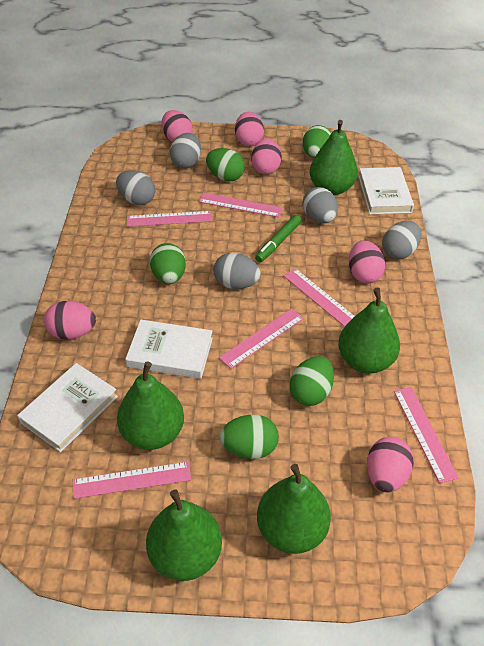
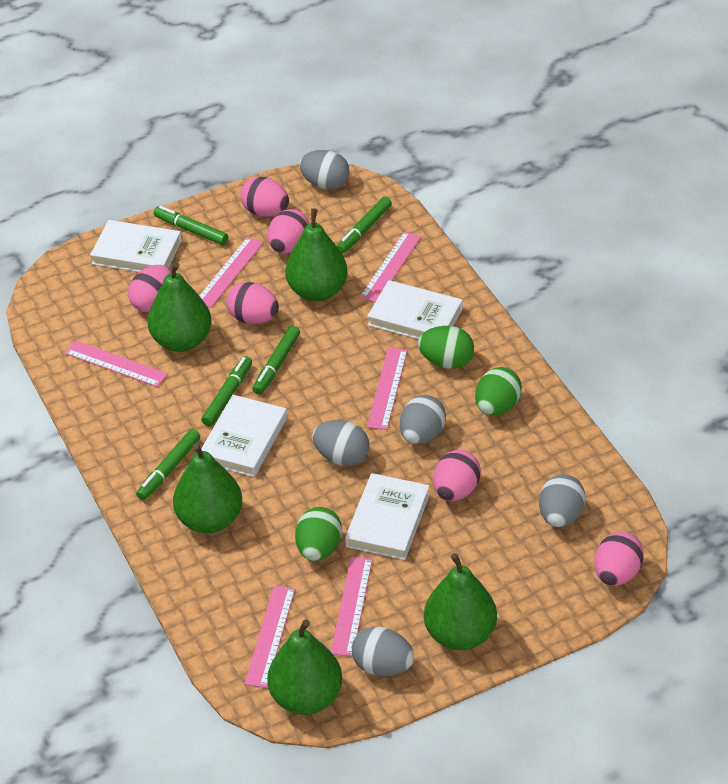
green egg: 5 -> 3
green marker: 1 -> 5
white book: 3 -> 4

